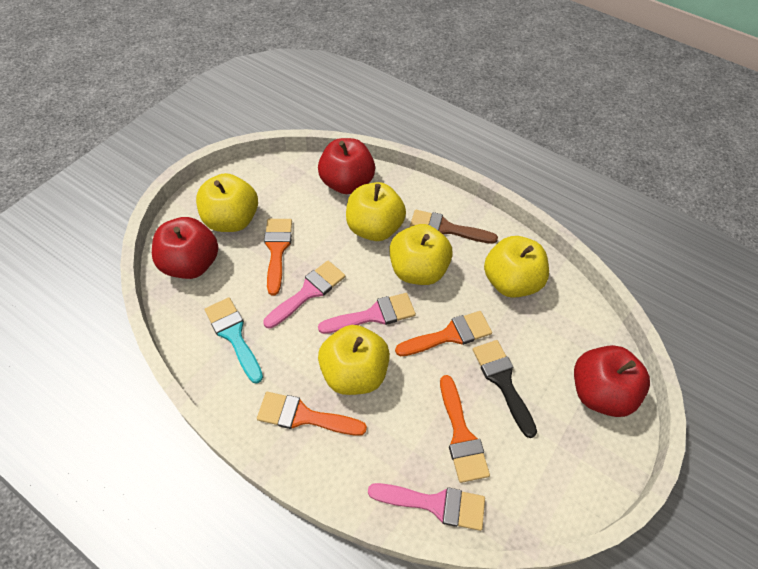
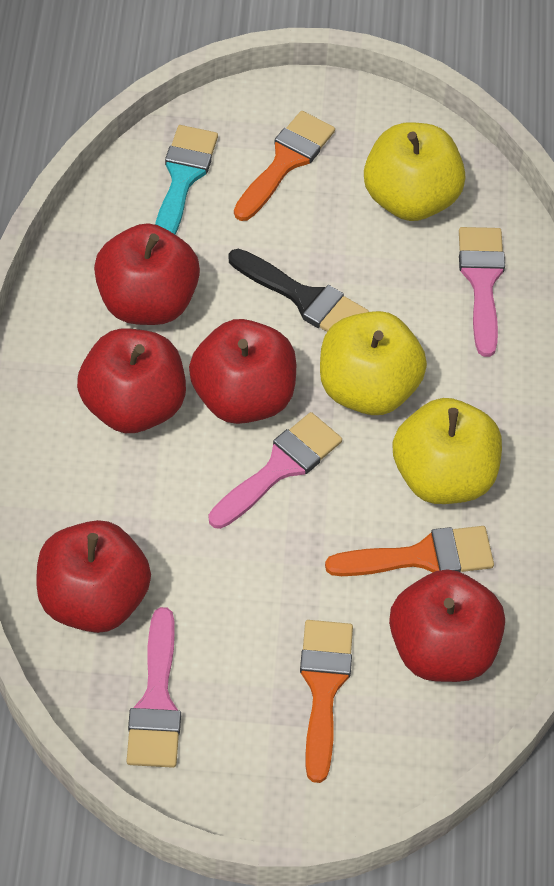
brown brush: 1 -> 0
orange brush: 4 -> 3
red apple: 3 -> 5
yellow apple: 5 -> 3

